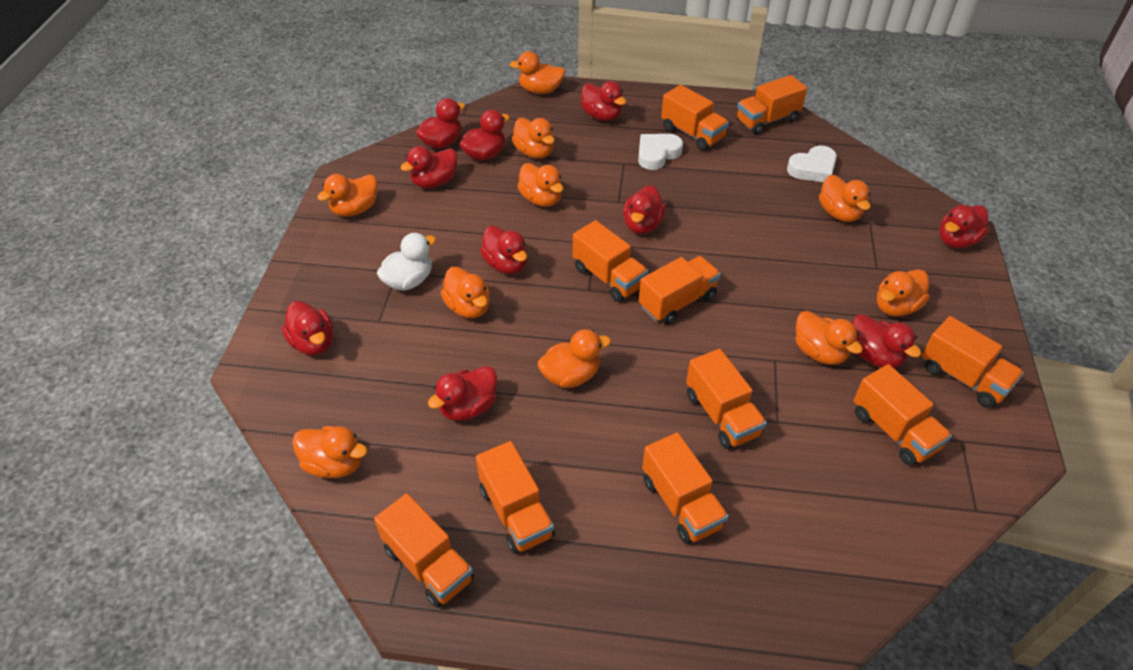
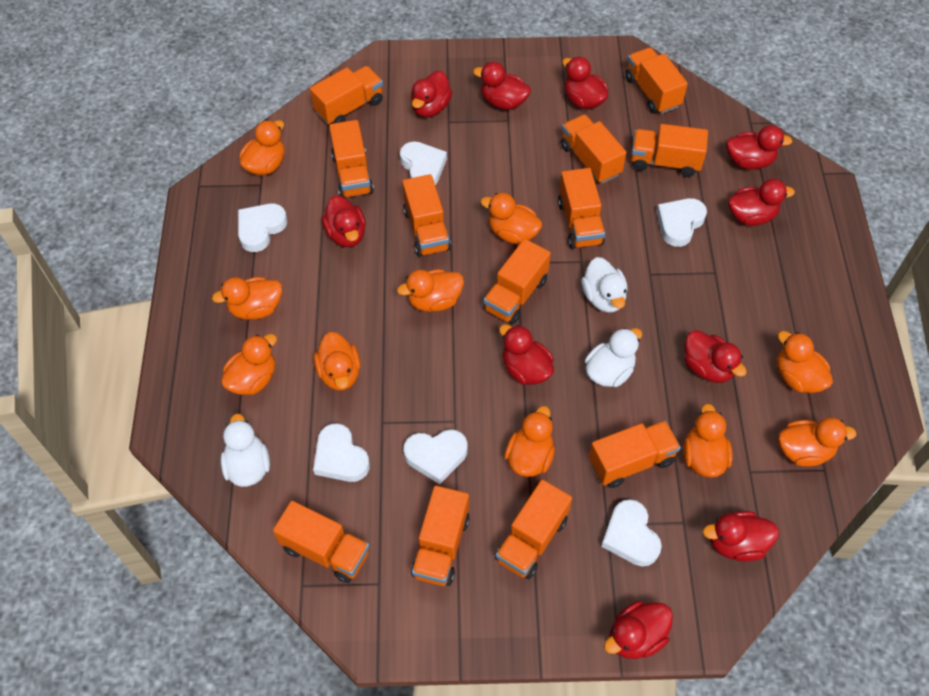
orange truck: 10 -> 12
white duck: 1 -> 3
white heart: 2 -> 6

